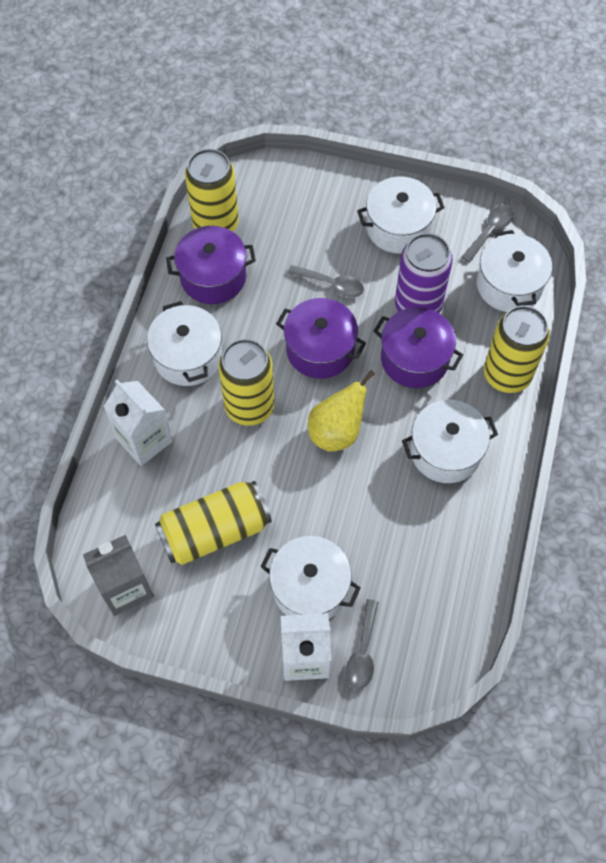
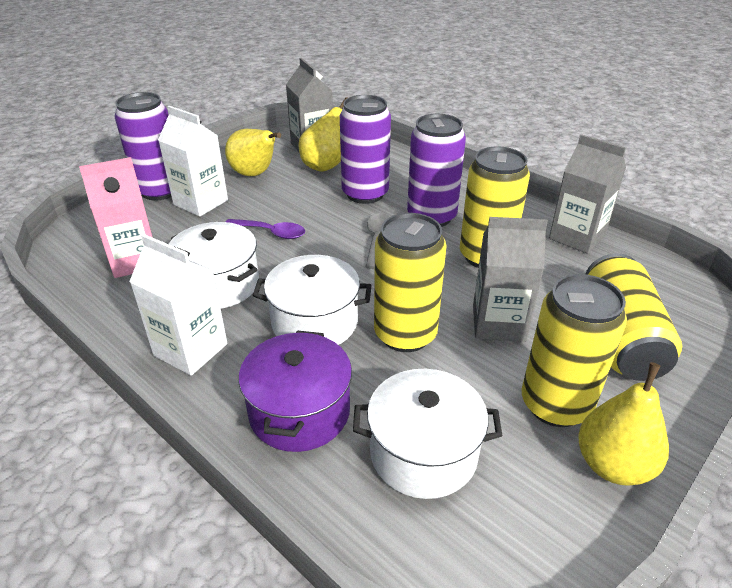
grey carton: 1 -> 3
grey spoon: 3 -> 1
pink carton: 0 -> 1
purple can: 1 -> 3
purple pot: 3 -> 1
purple spoon: 0 -> 1
white pot: 5 -> 3
yellow pear: 1 -> 3

